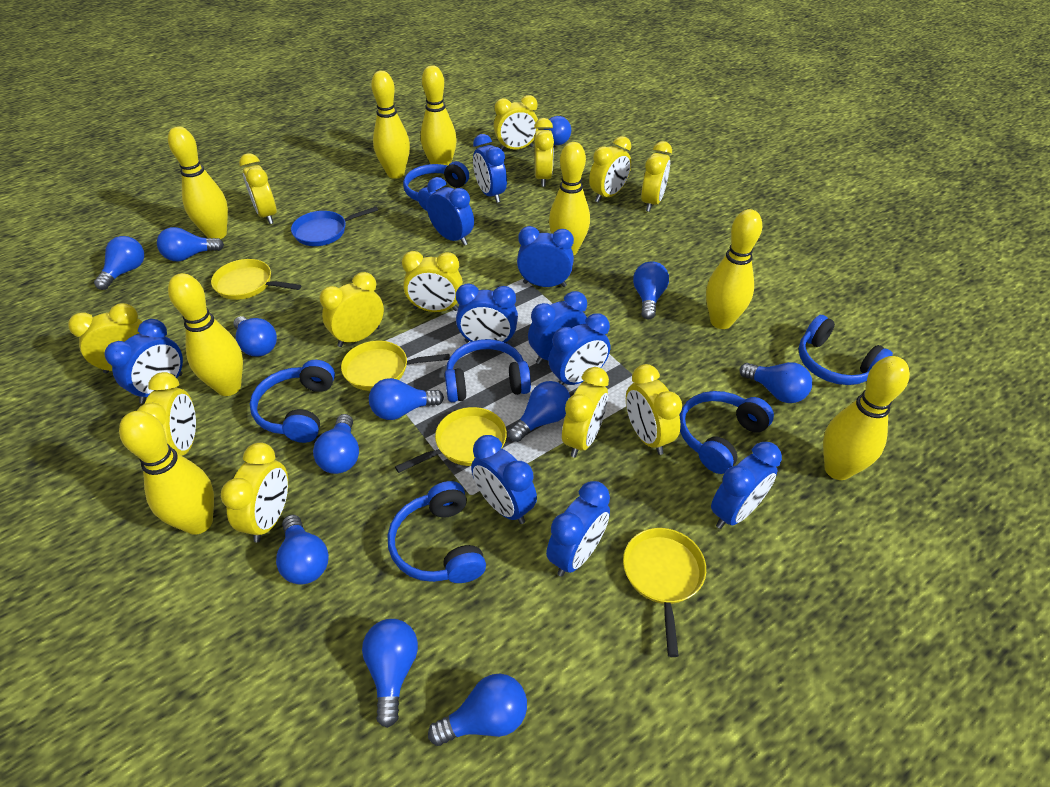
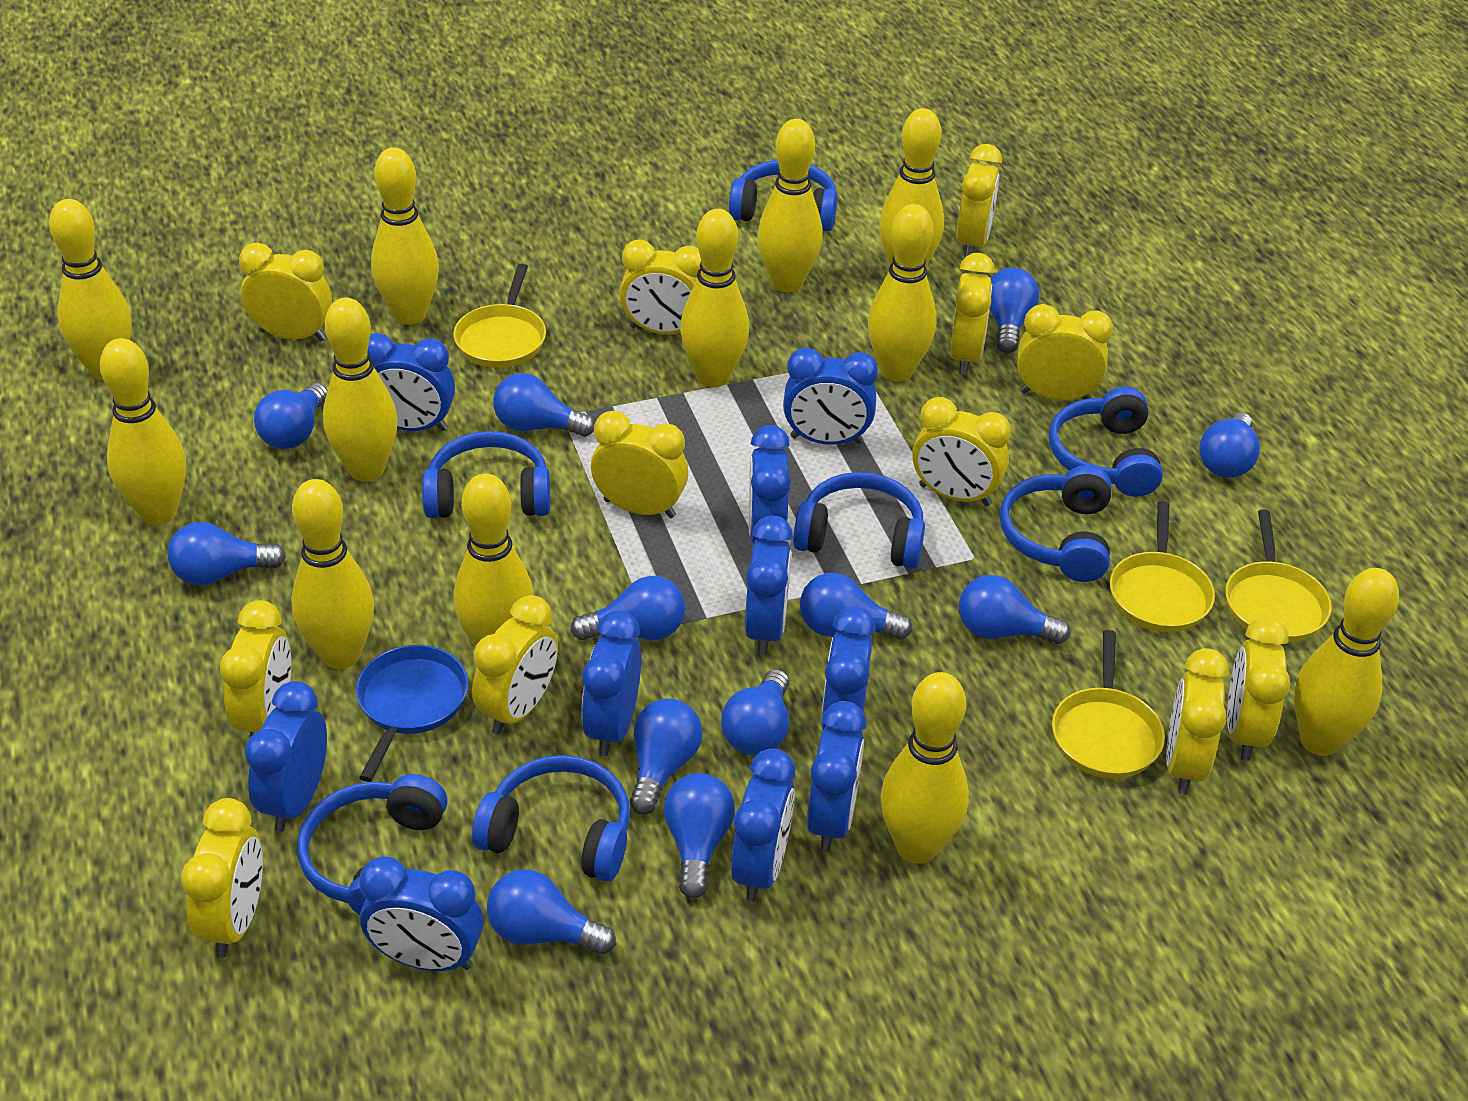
blue headphones: 6 -> 7
yellow bowling pin: 8 -> 12

